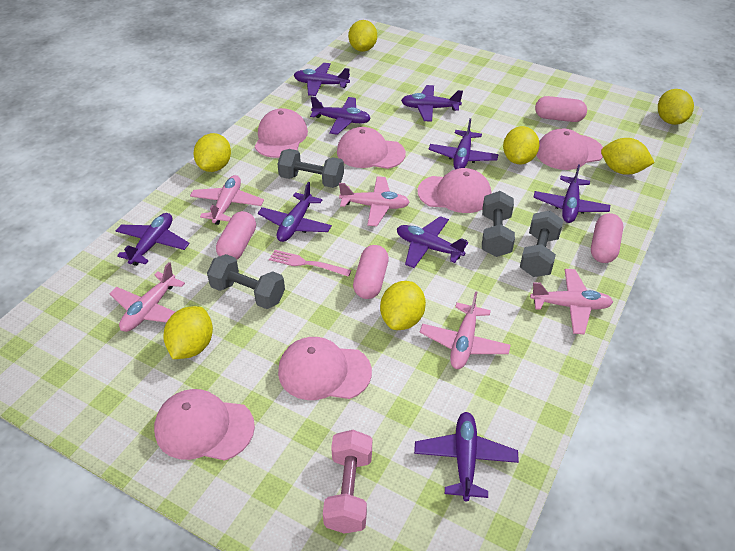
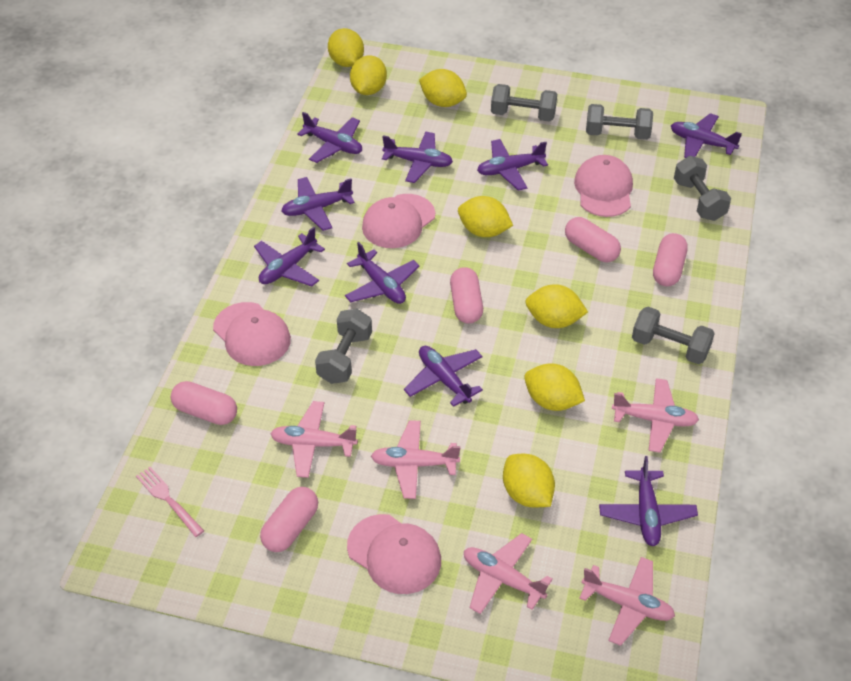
grey dumbbell: 4 -> 5
pink cap: 6 -> 4
pink capsule: 4 -> 5
pink dumbbell: 1 -> 0

